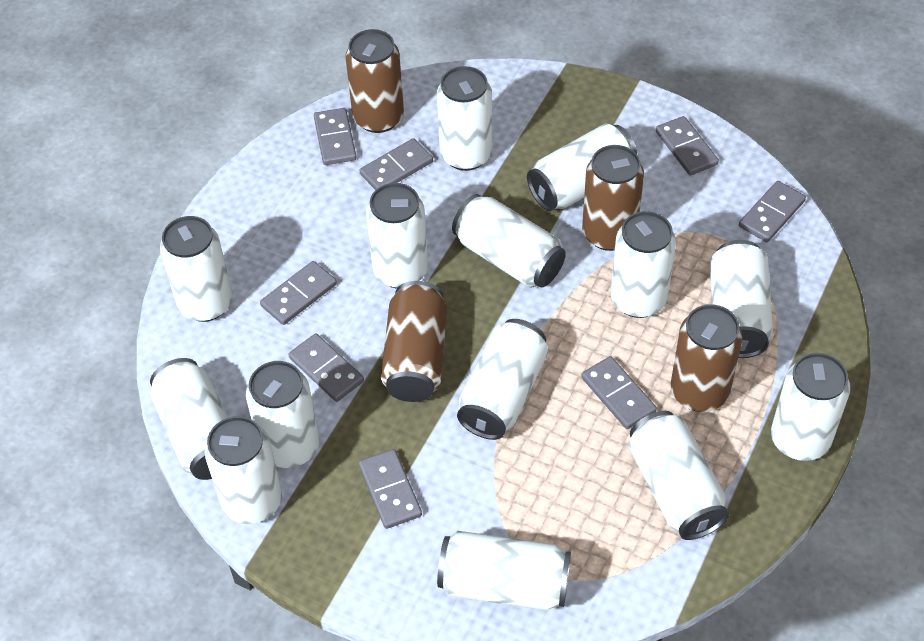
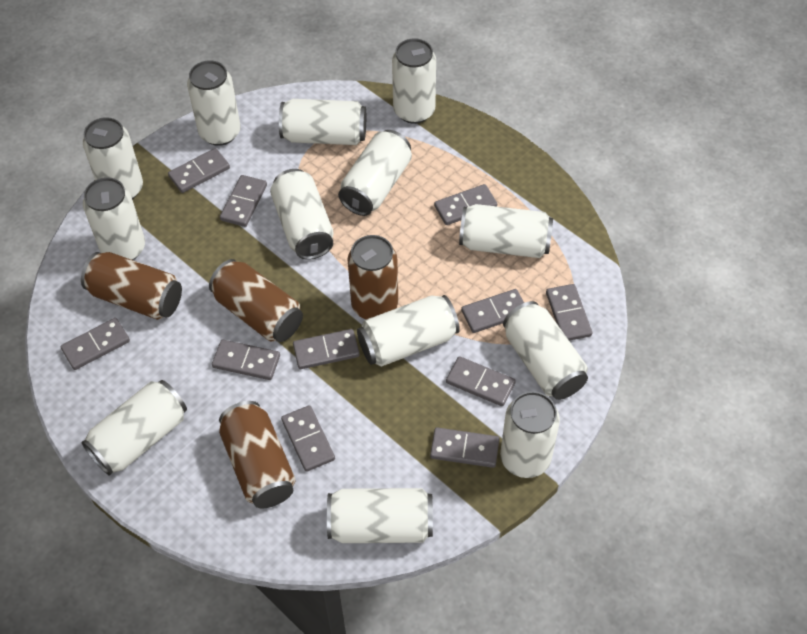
grey domino: 8 -> 11
white can: 14 -> 13

